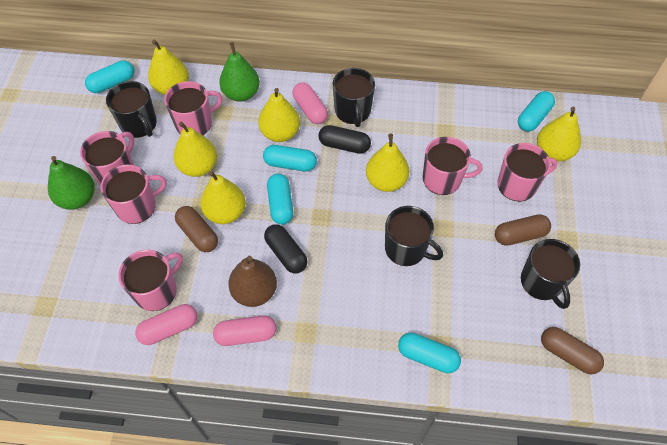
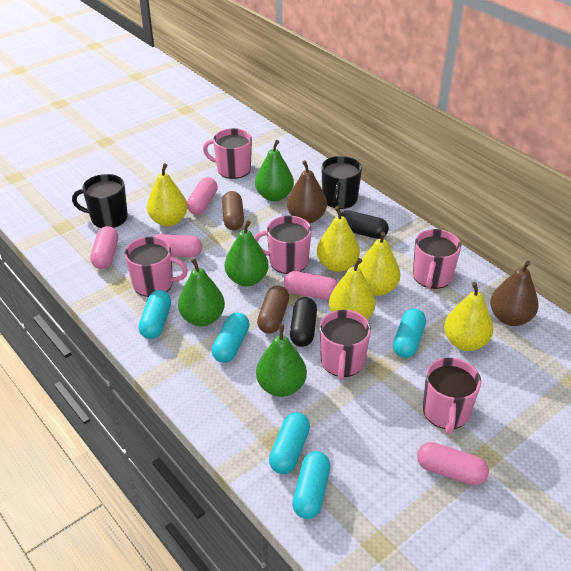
black mug: 4 -> 2
brown capsule: 3 -> 2
brown pear: 1 -> 2
green pear: 2 -> 4
pink capsule: 3 -> 5
yellow pear: 6 -> 5

